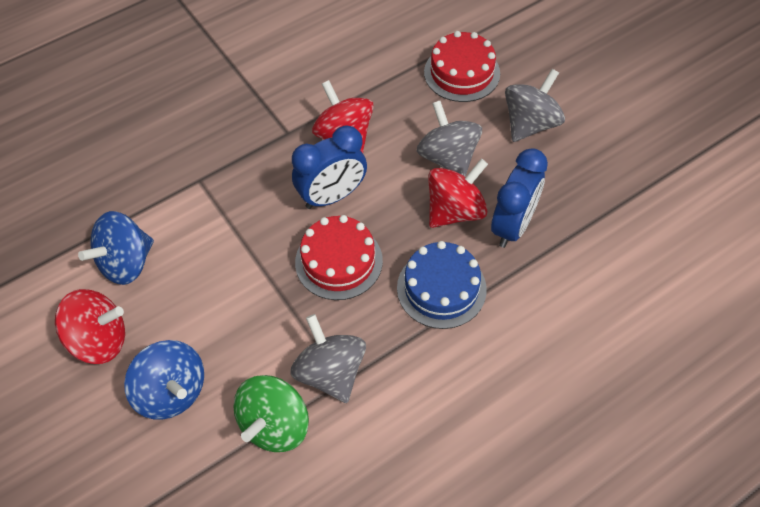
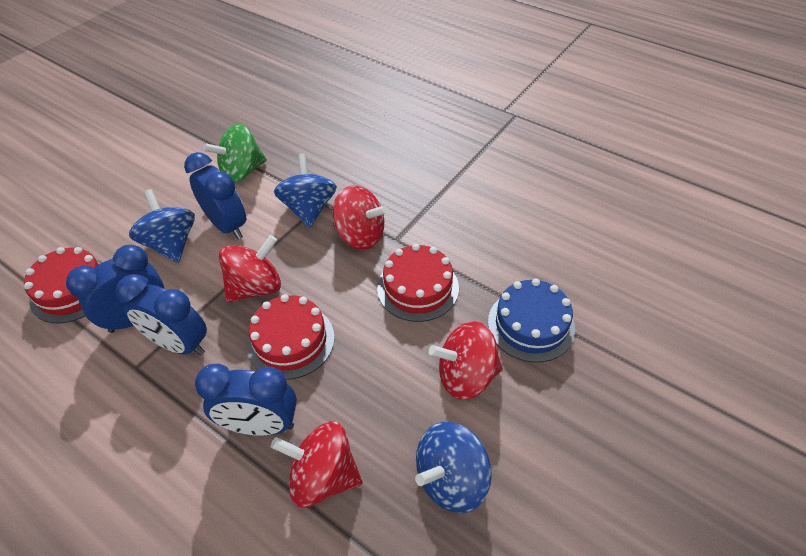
blue clock: 2 -> 4
blue spinning top: 2 -> 3
grey spinning top: 3 -> 0
red cake: 2 -> 3
red spinning top: 3 -> 4

